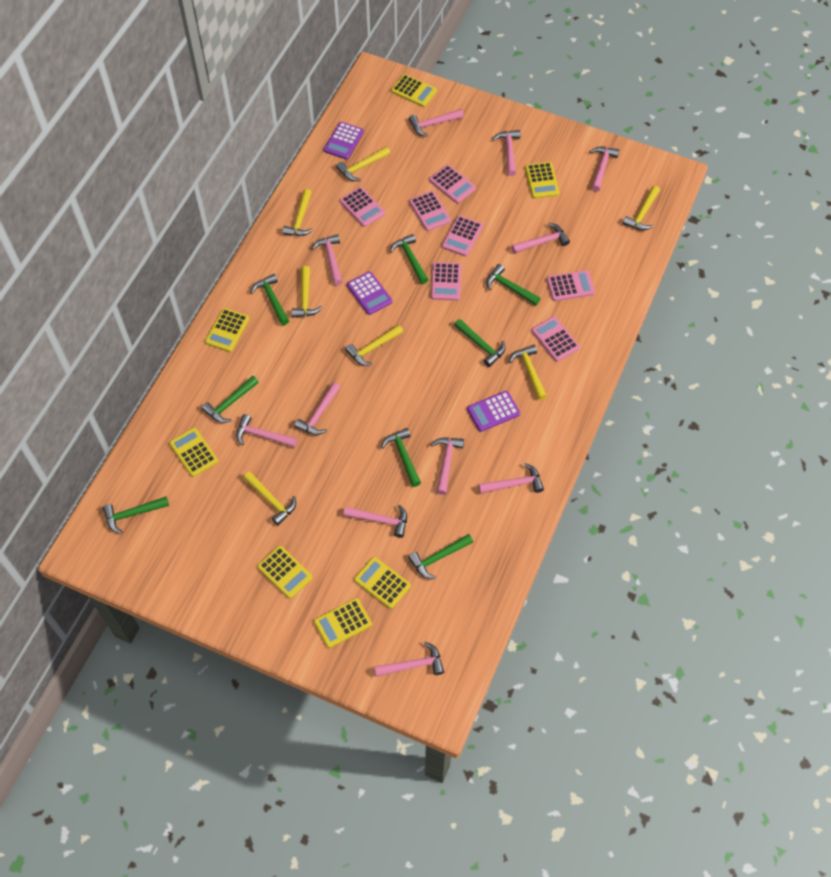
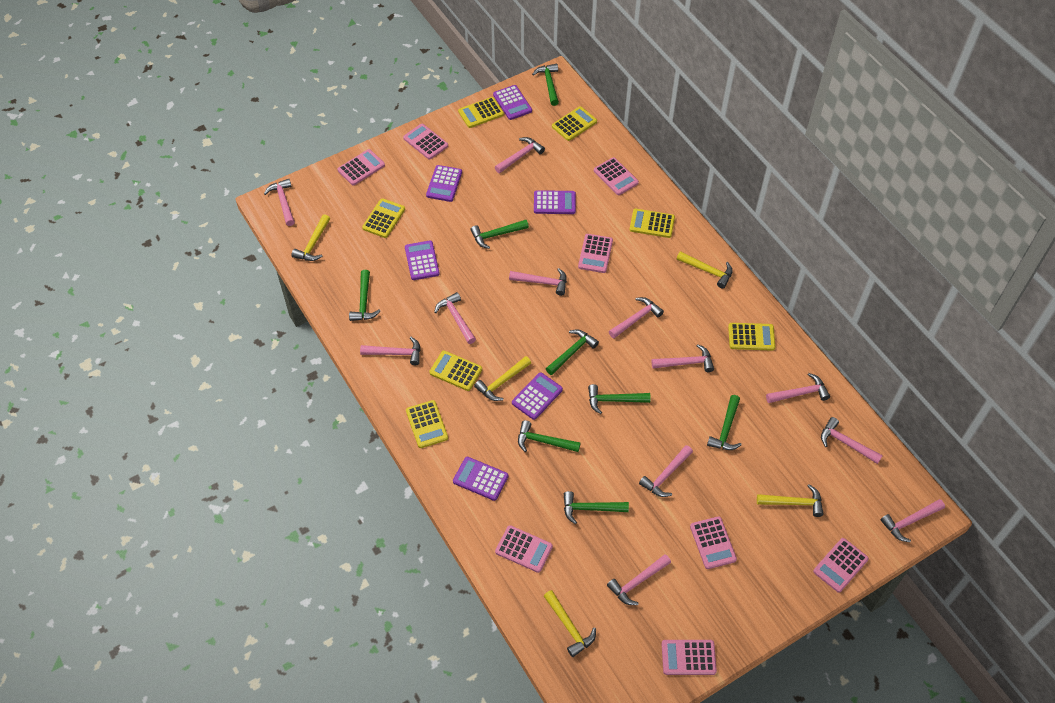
pink calculator: 7 -> 8
pink hammer: 11 -> 12
purple calculator: 3 -> 6
yellow hammer: 7 -> 5

